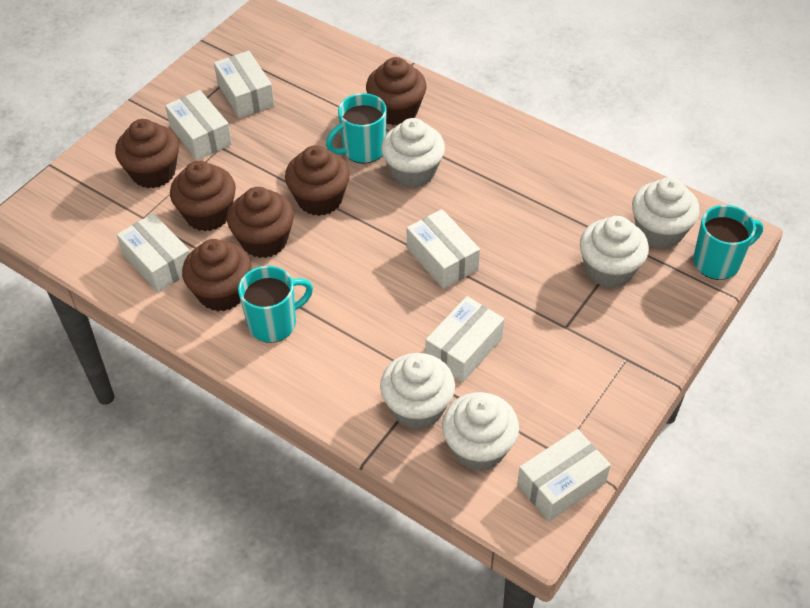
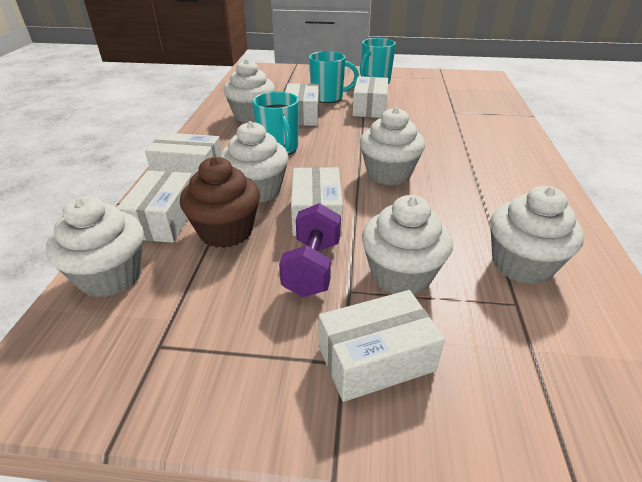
brown cupcake: 6 -> 1
purple dumbbell: 0 -> 1
white cupcake: 5 -> 6

